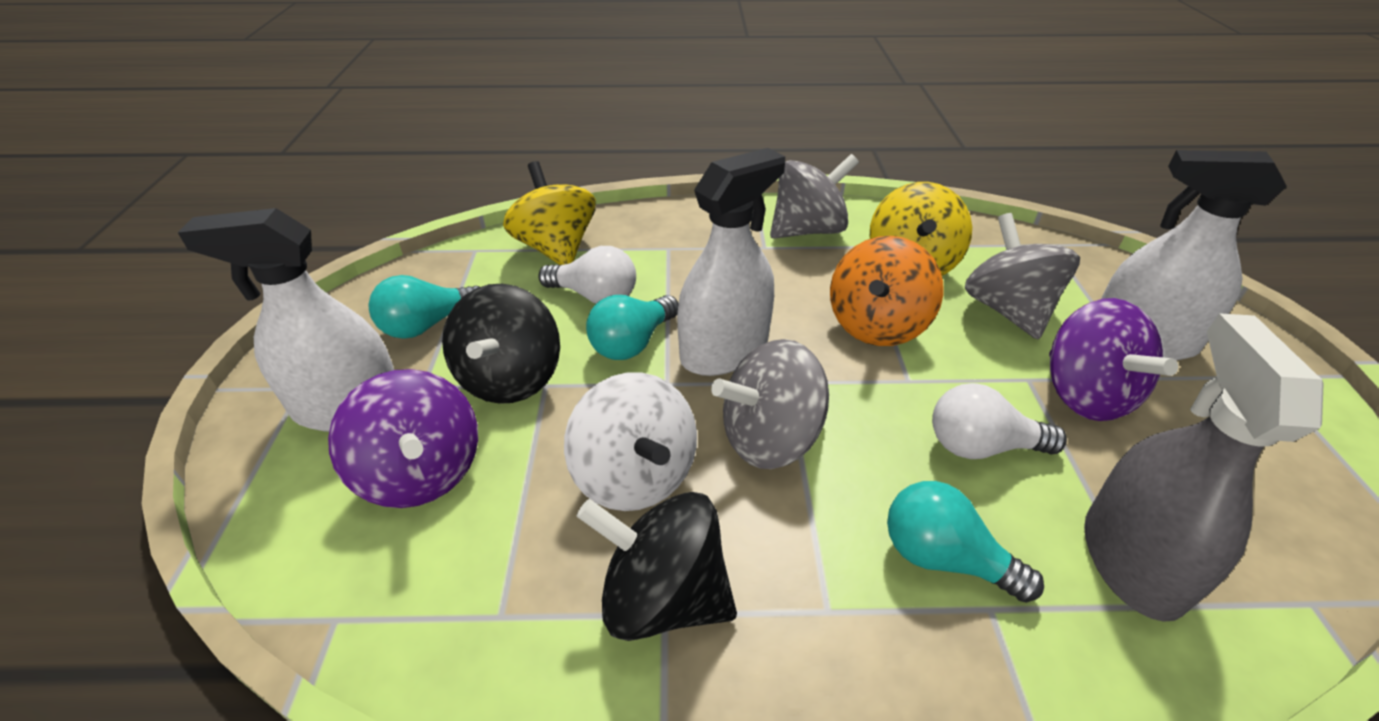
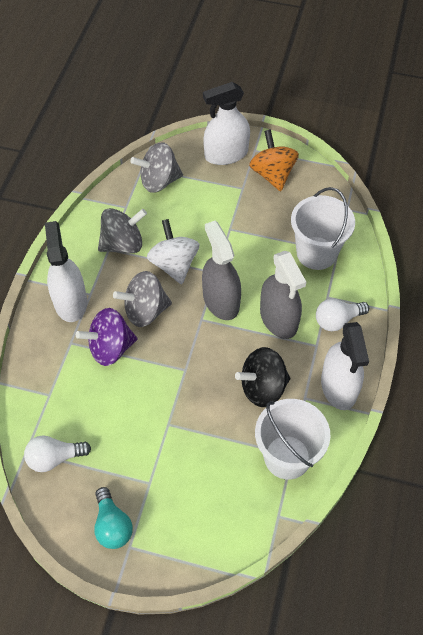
black spinning top: 2 -> 1
grey spray bottle: 1 -> 2
purple spinning top: 2 -> 1
turquoise light bulb: 3 -> 1
white bucket: 0 -> 2
yellow spinning top: 2 -> 0

